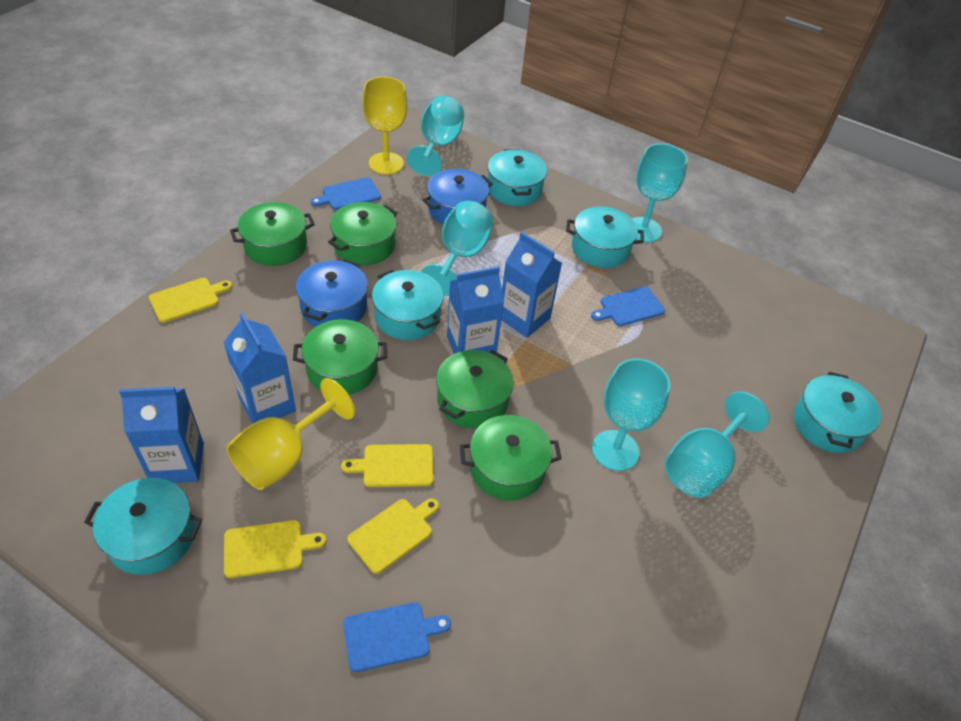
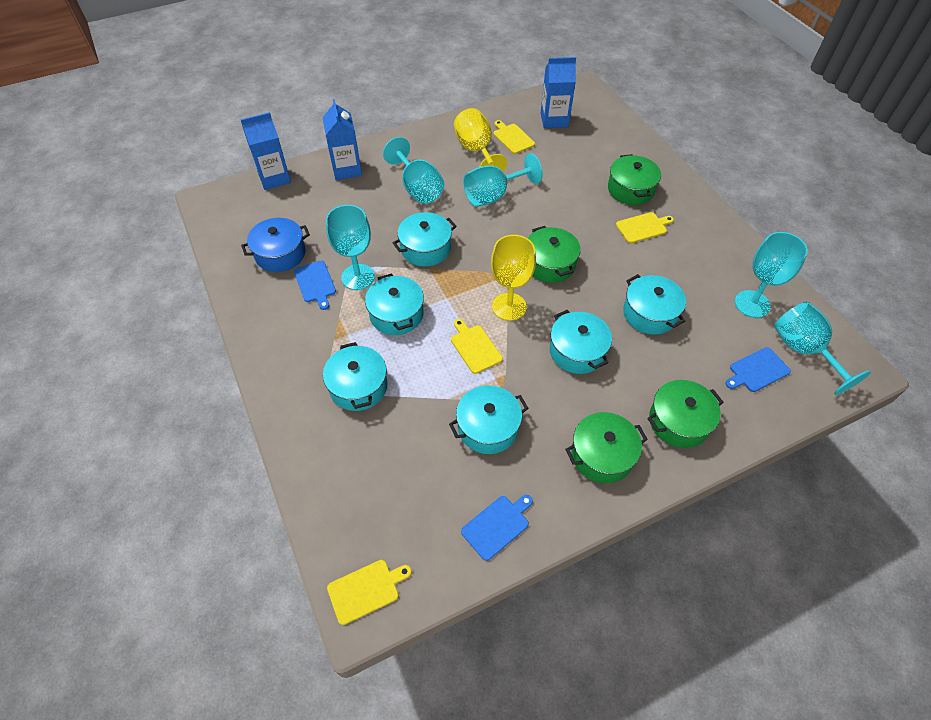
blue carton: 4 -> 3
blue pot: 2 -> 1
green pot: 5 -> 4
turquoise pot: 5 -> 6

